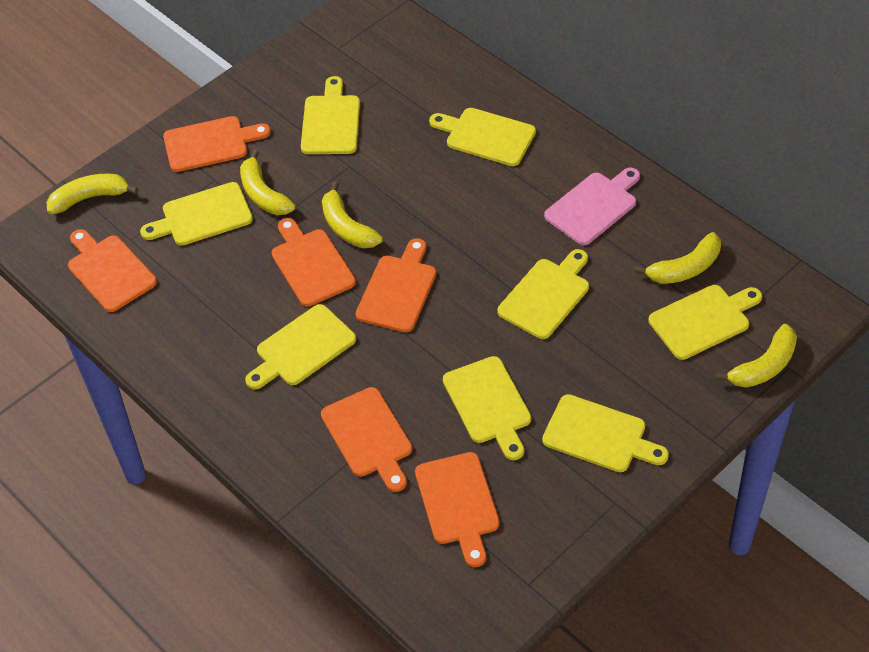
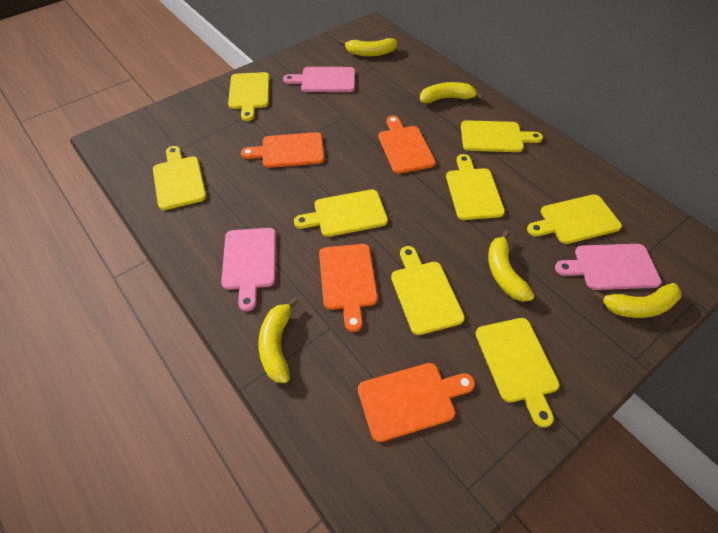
orange cutting board: 6 -> 4
pink cutting board: 1 -> 3

